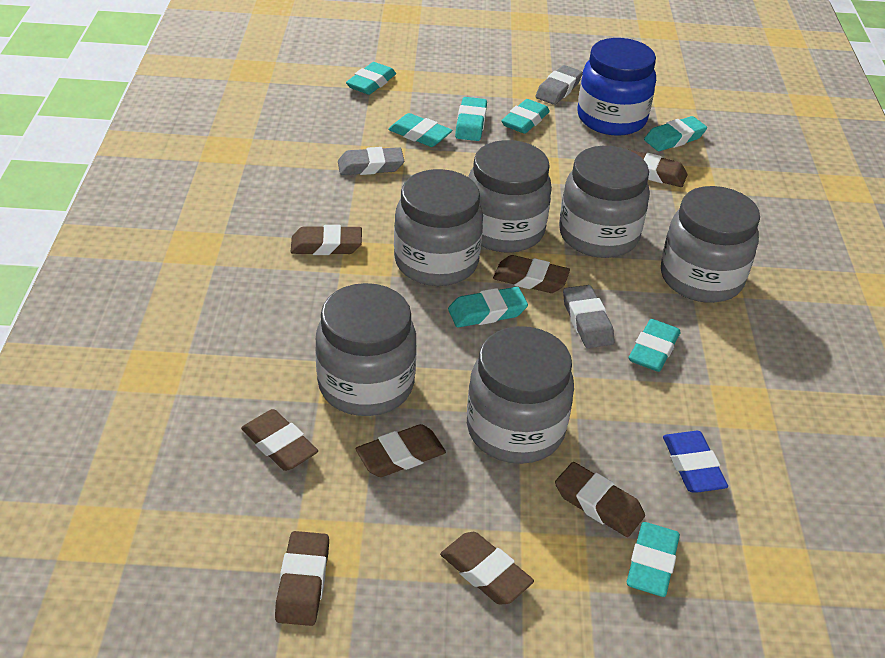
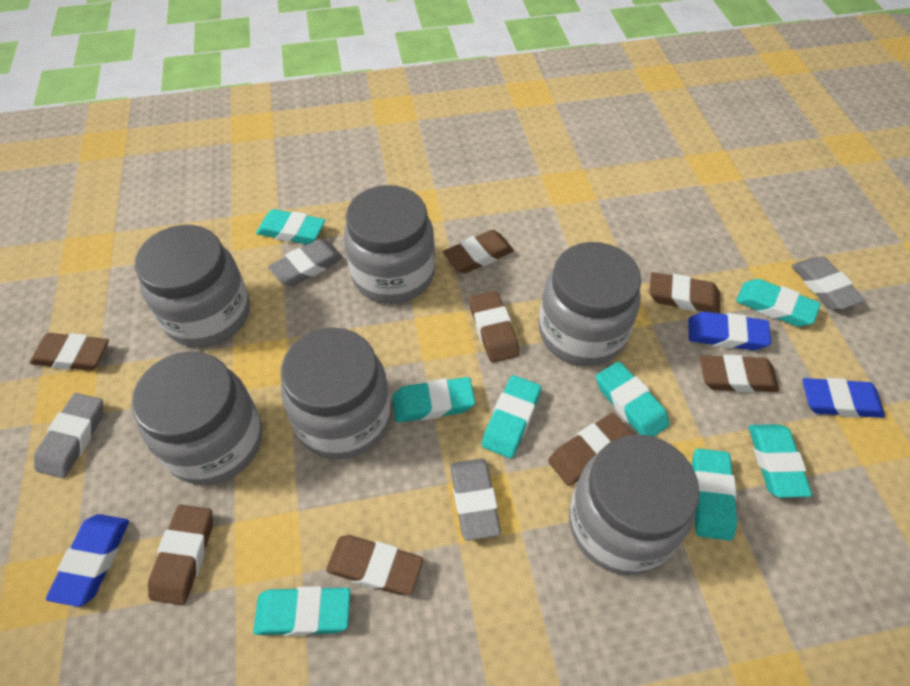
blue eraser: 1 -> 3
blue jar: 1 -> 0
grey eraser: 3 -> 4

